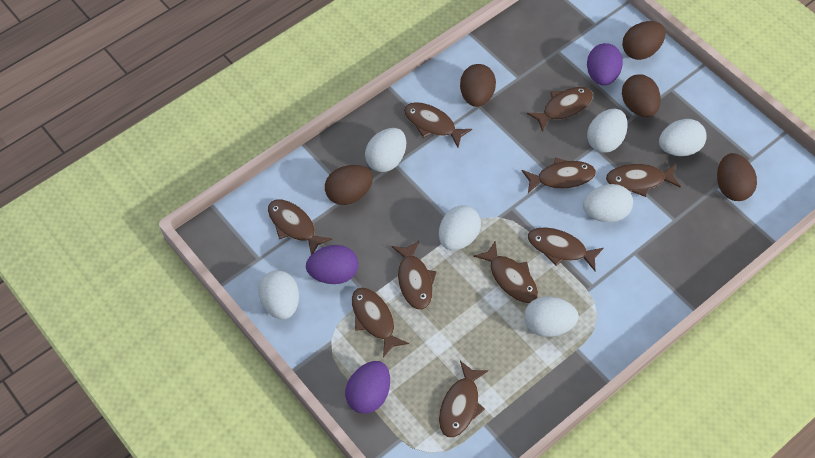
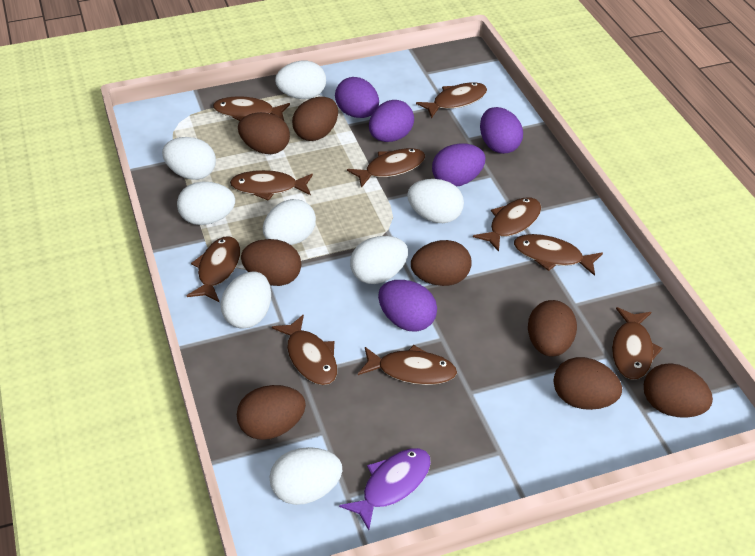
brown egg: 5 -> 8
purple egg: 3 -> 5
purple fish: 0 -> 1
white egg: 7 -> 8

